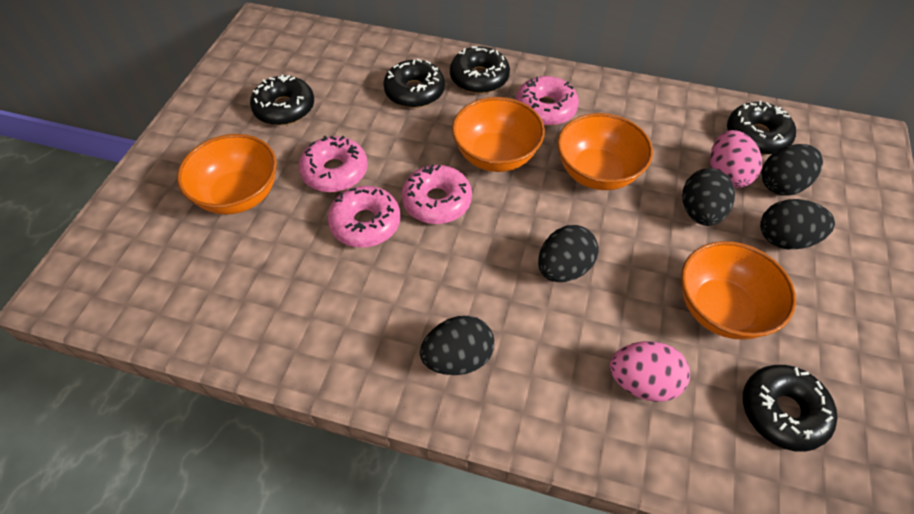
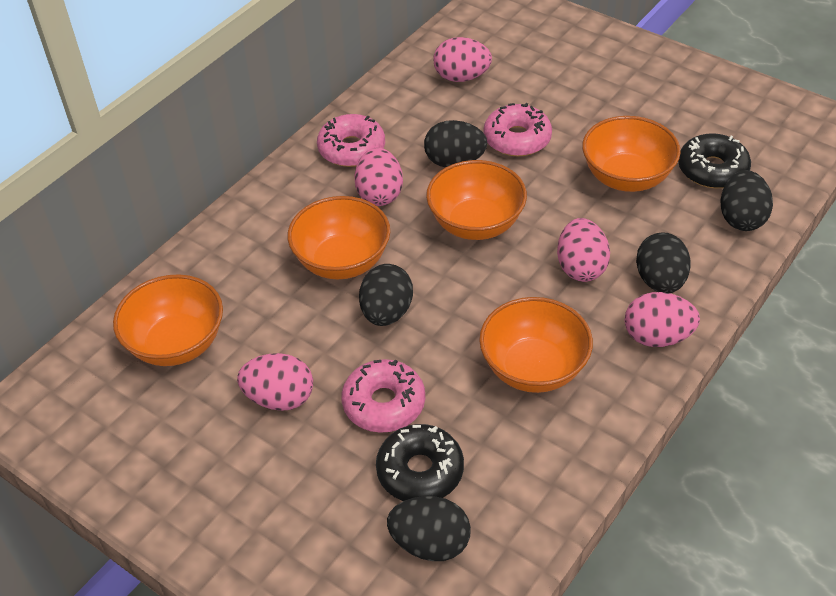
black donut: 5 -> 2
orange bowl: 4 -> 5
pink donut: 4 -> 3
pink egg: 2 -> 5

